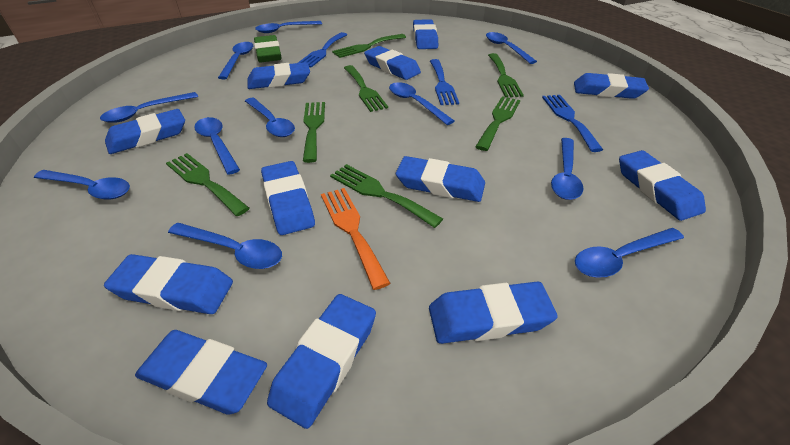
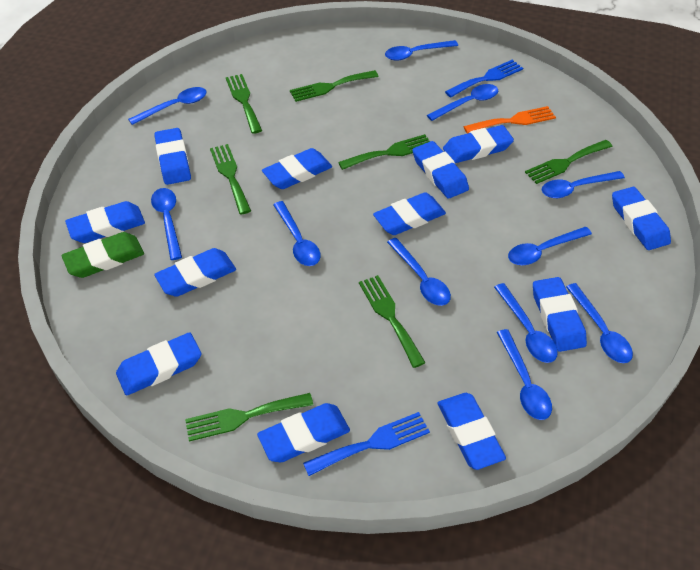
blue fork: 3 -> 2

